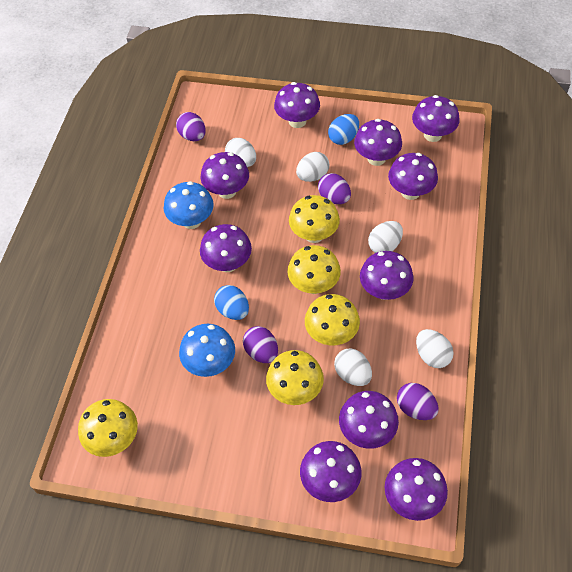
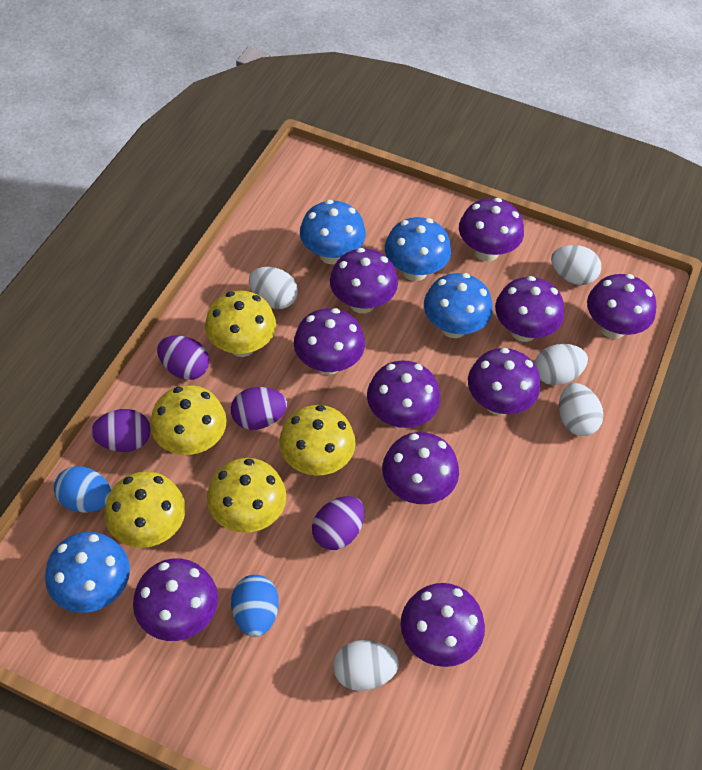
blue mushroom: 2 -> 4

